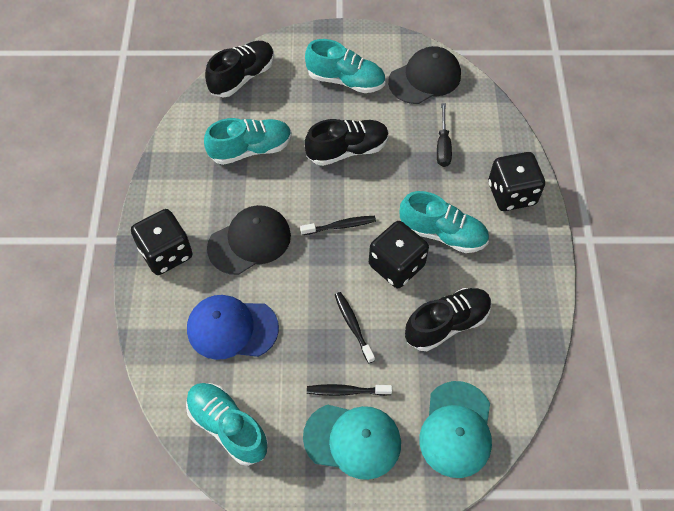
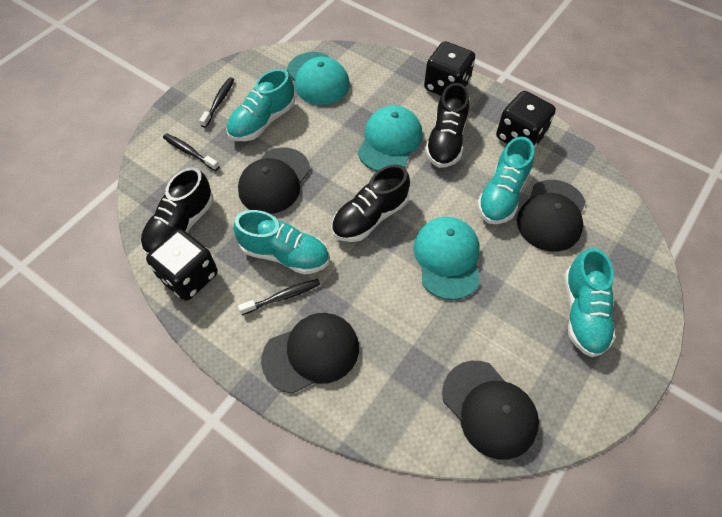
black cap: 2 -> 4
black screwdriver: 1 -> 0
blue cap: 1 -> 0
turquoise cap: 2 -> 3

